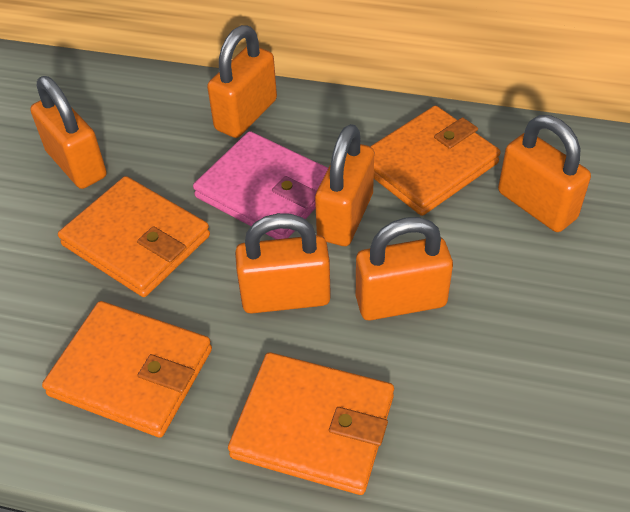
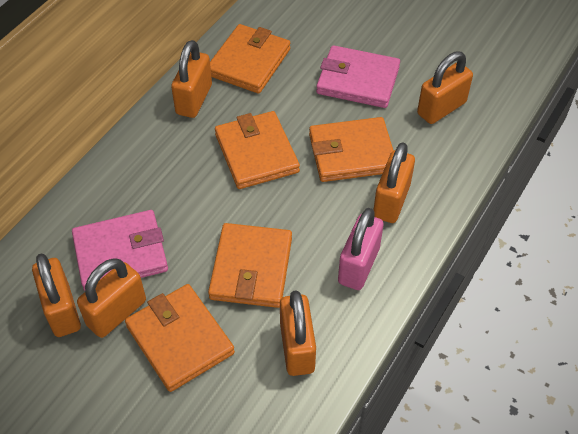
orange wallet: 4 -> 5
pink padlock: 0 -> 1
pink wallet: 1 -> 2

